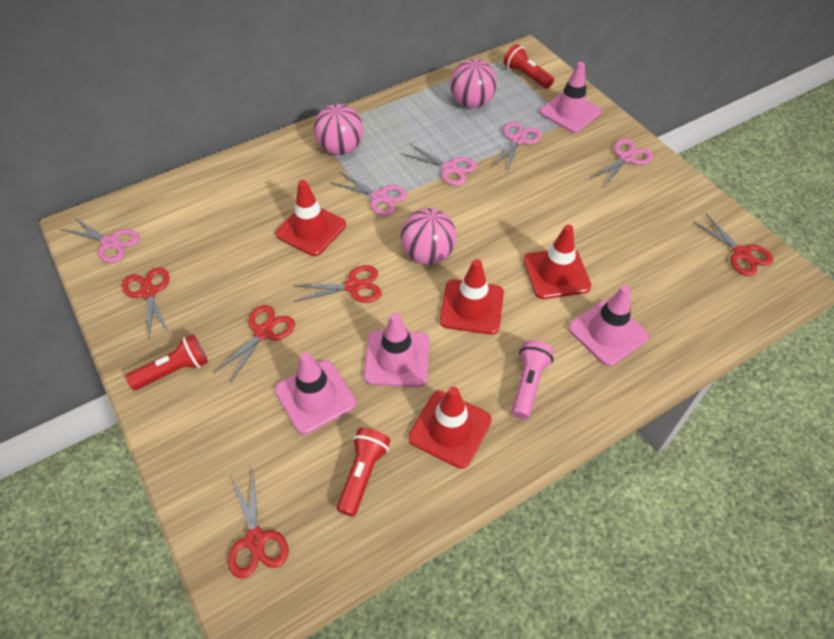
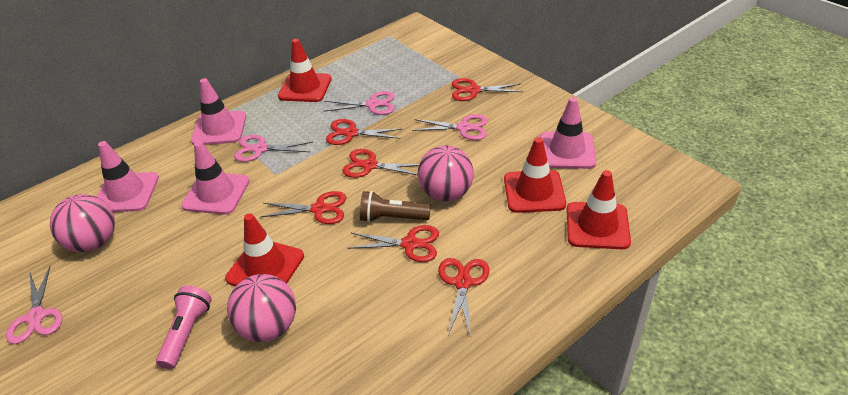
brown flashlight: 0 -> 1
pink scissors: 5 -> 4
red flashlight: 3 -> 0
red scissors: 5 -> 6

